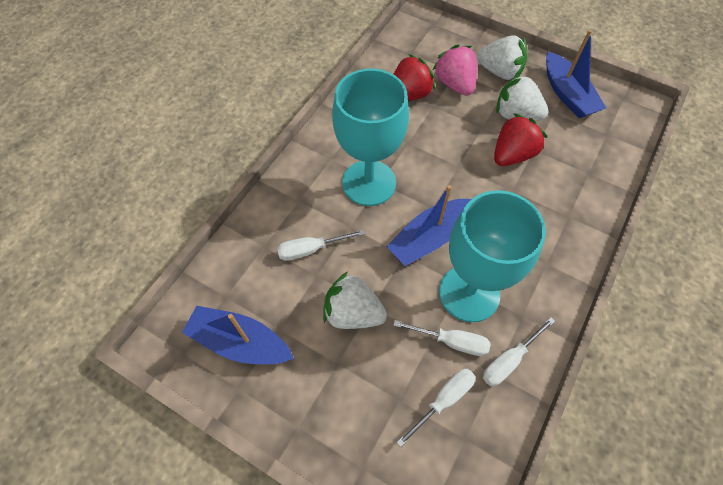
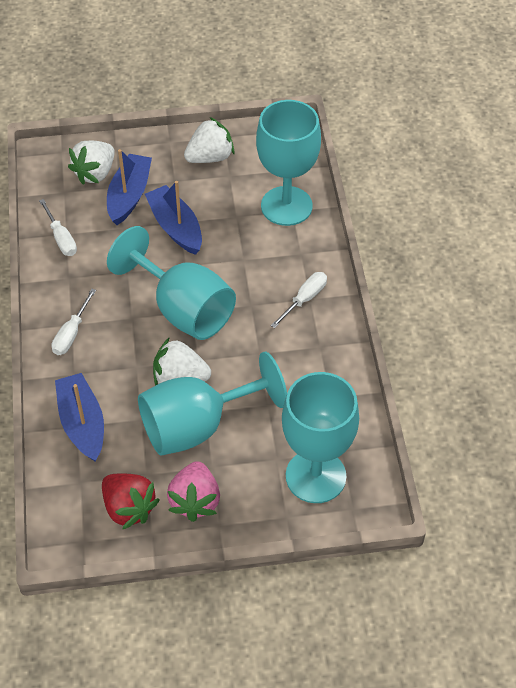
red strawberry: 2 -> 1
turquoise goblet: 2 -> 4
white screwdriver: 4 -> 3

